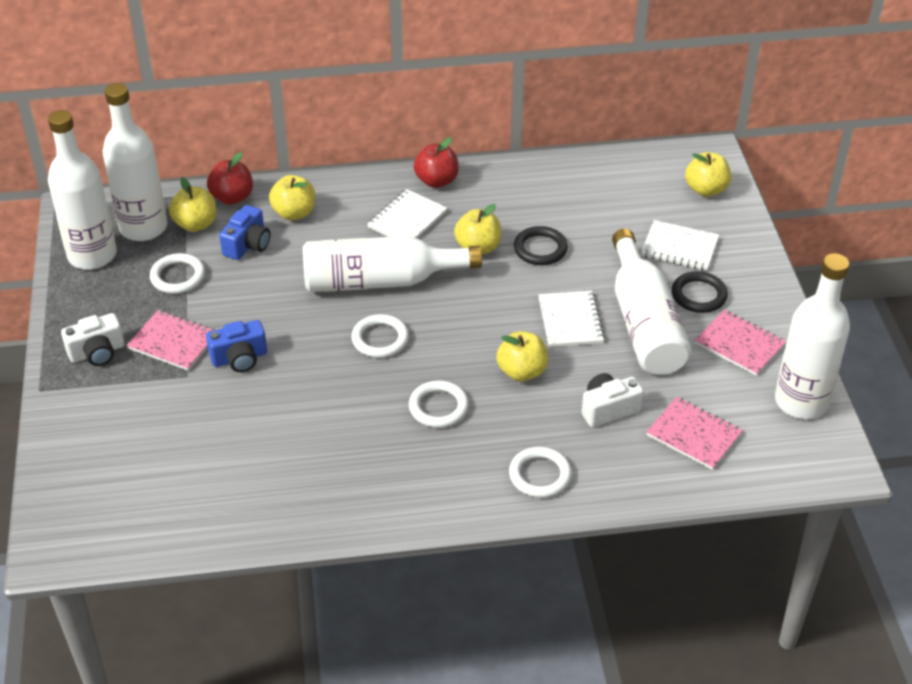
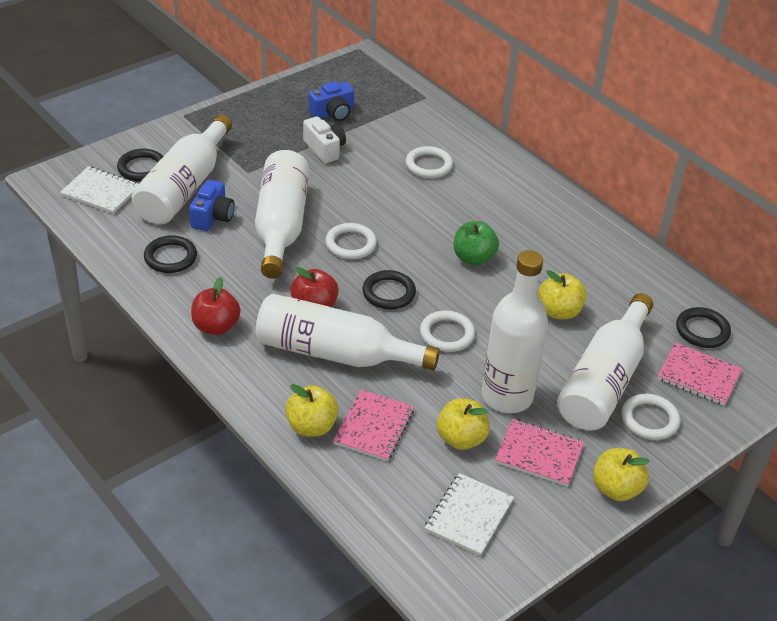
black ring: 2 -> 4
green apple: 0 -> 1
white camera: 2 -> 1
white notebook: 3 -> 2
yellow apple: 5 -> 4

